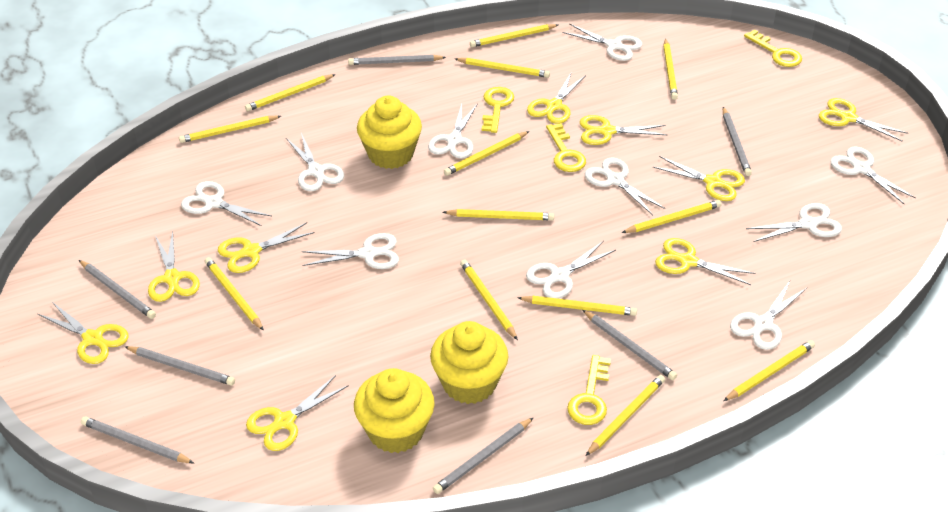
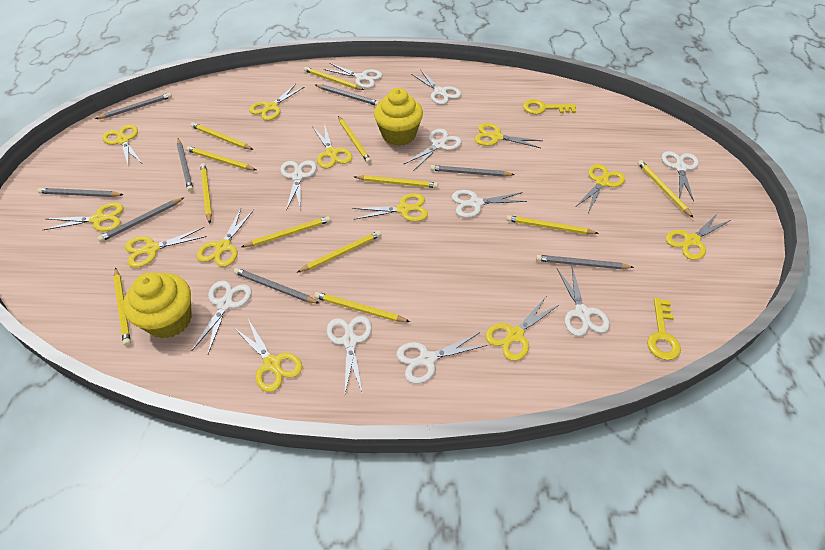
grey pencil: 7 -> 8
yellow cupcake: 3 -> 2
yellow key: 4 -> 2
yellow pencil: 13 -> 12
yellow scissors: 9 -> 12

